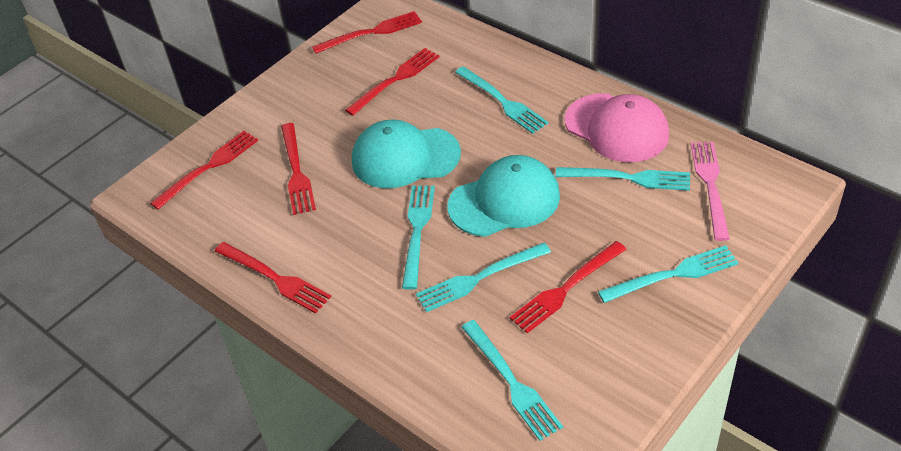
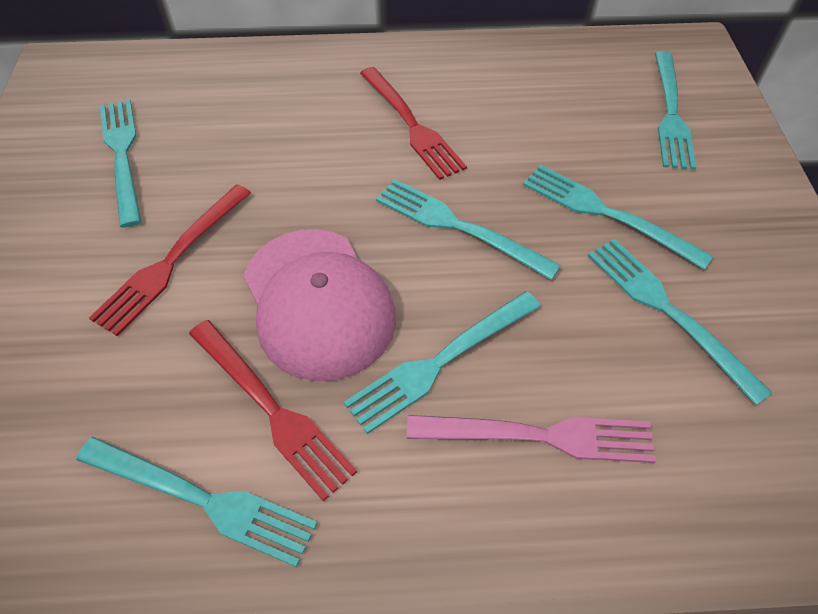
red fork: 6 -> 3
turquoise cap: 2 -> 0
turquoise fork: 6 -> 7

